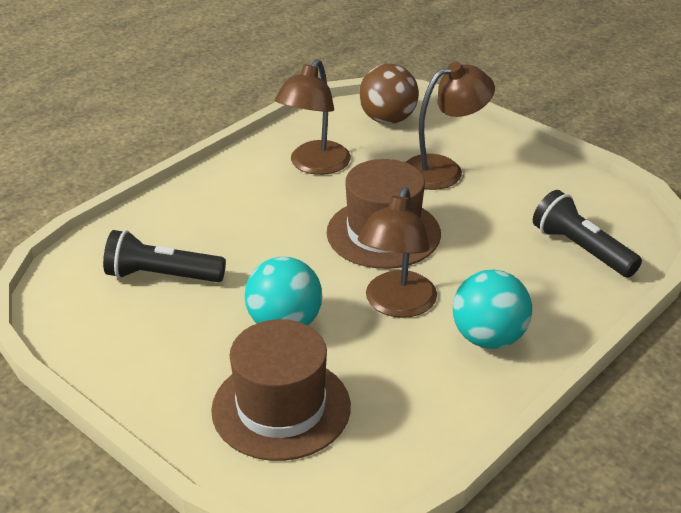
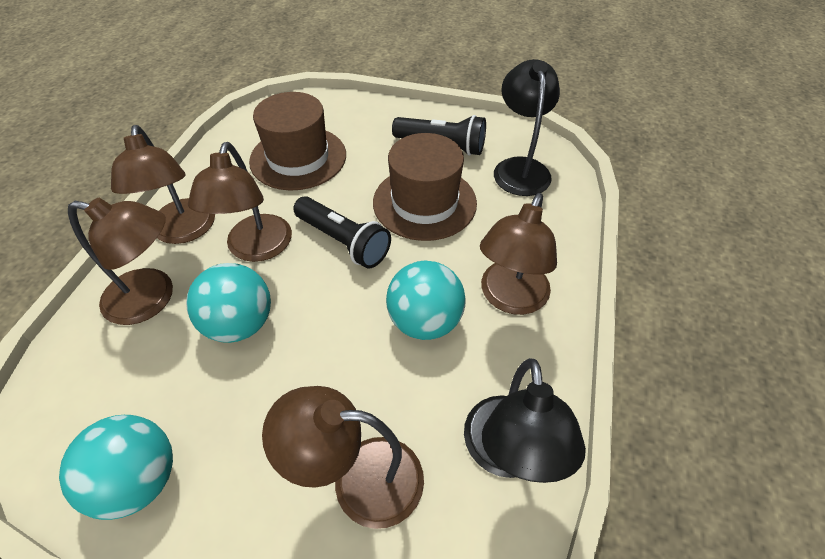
black lamp: 0 -> 2
brown ball: 1 -> 0
brown lamp: 3 -> 5
turquoise ball: 2 -> 3

